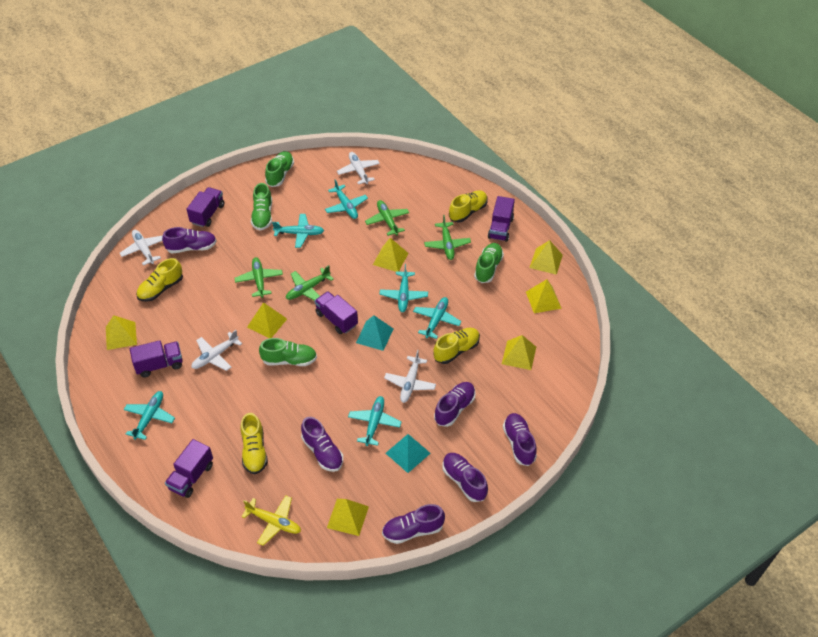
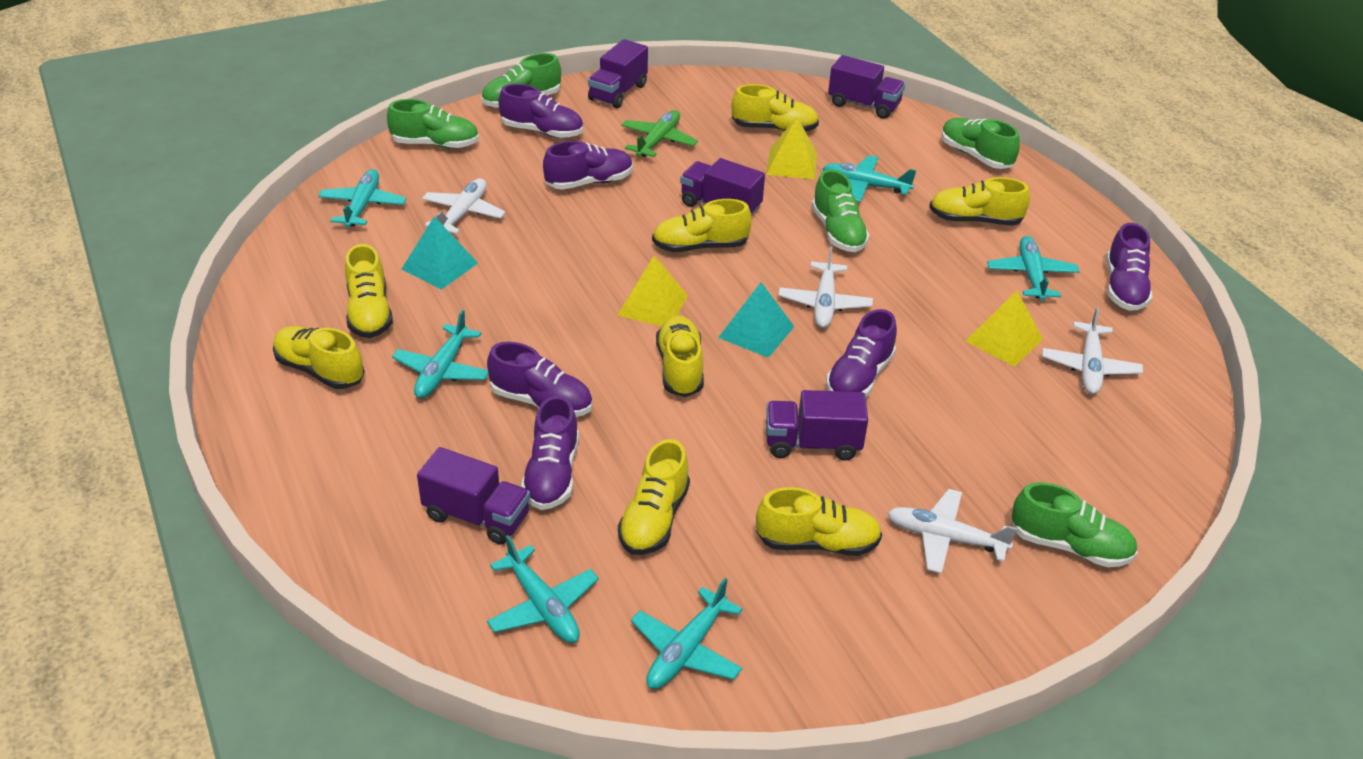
green plane: 4 -> 1
green shoe: 4 -> 5
yellow plane: 1 -> 0
yellow pyramid: 7 -> 3
yellow shoe: 4 -> 8

